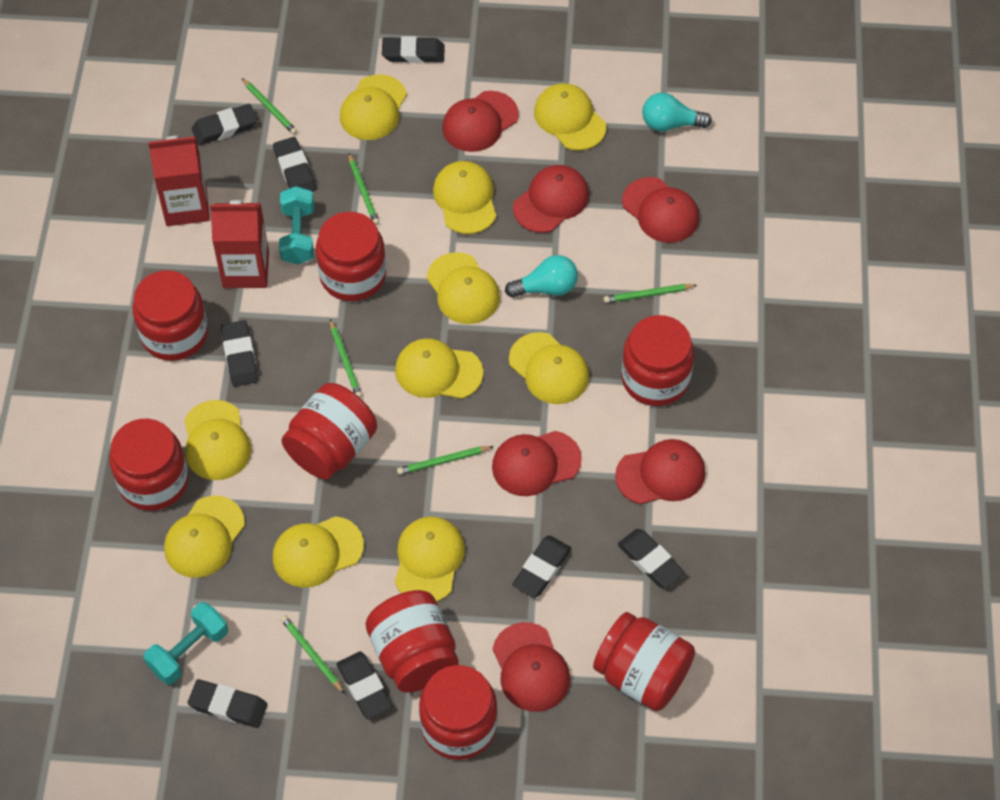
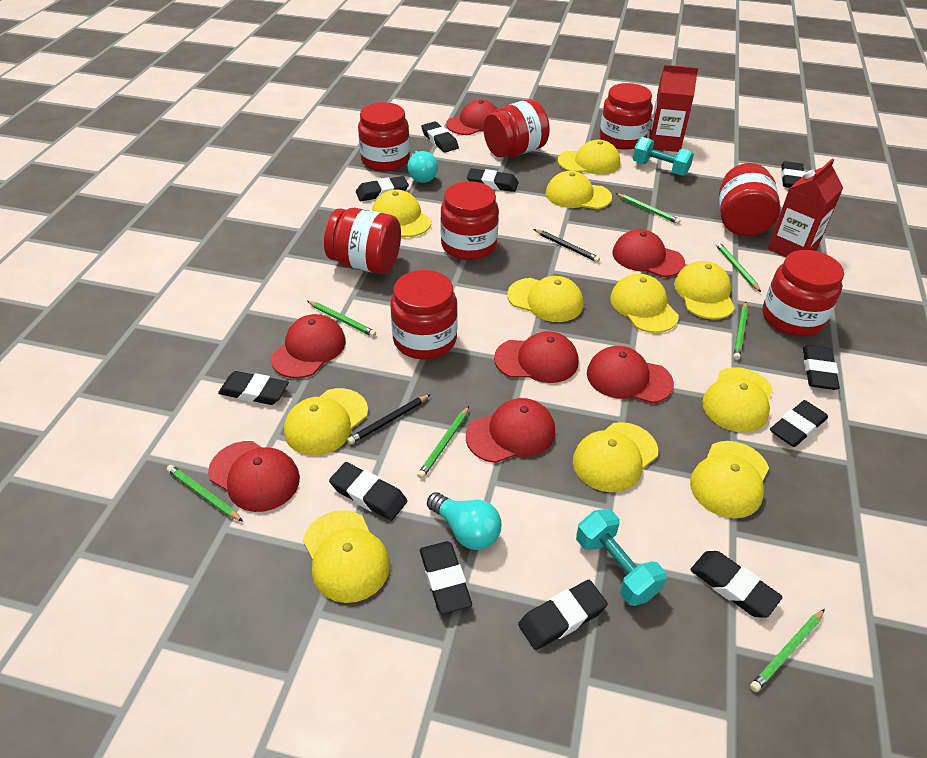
black eraser: 8 -> 11
black pencil: 0 -> 2
green pencil: 6 -> 7
red cap: 6 -> 7
yellow cap: 10 -> 11

